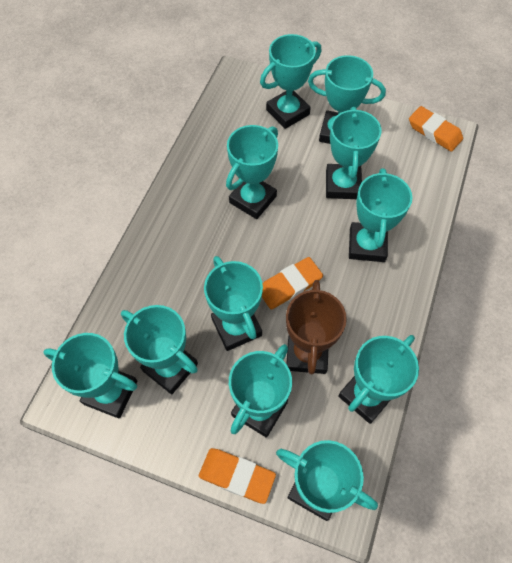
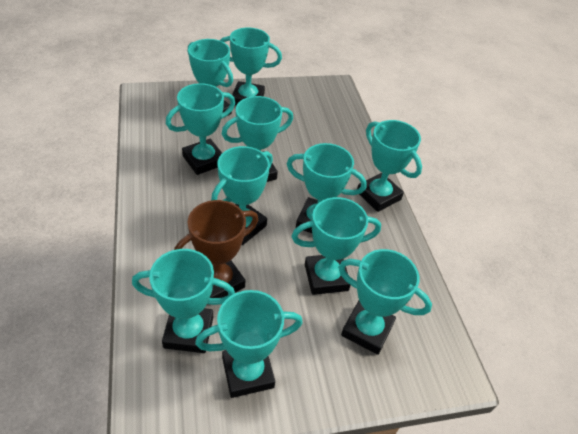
orange eraser: 3 -> 0

